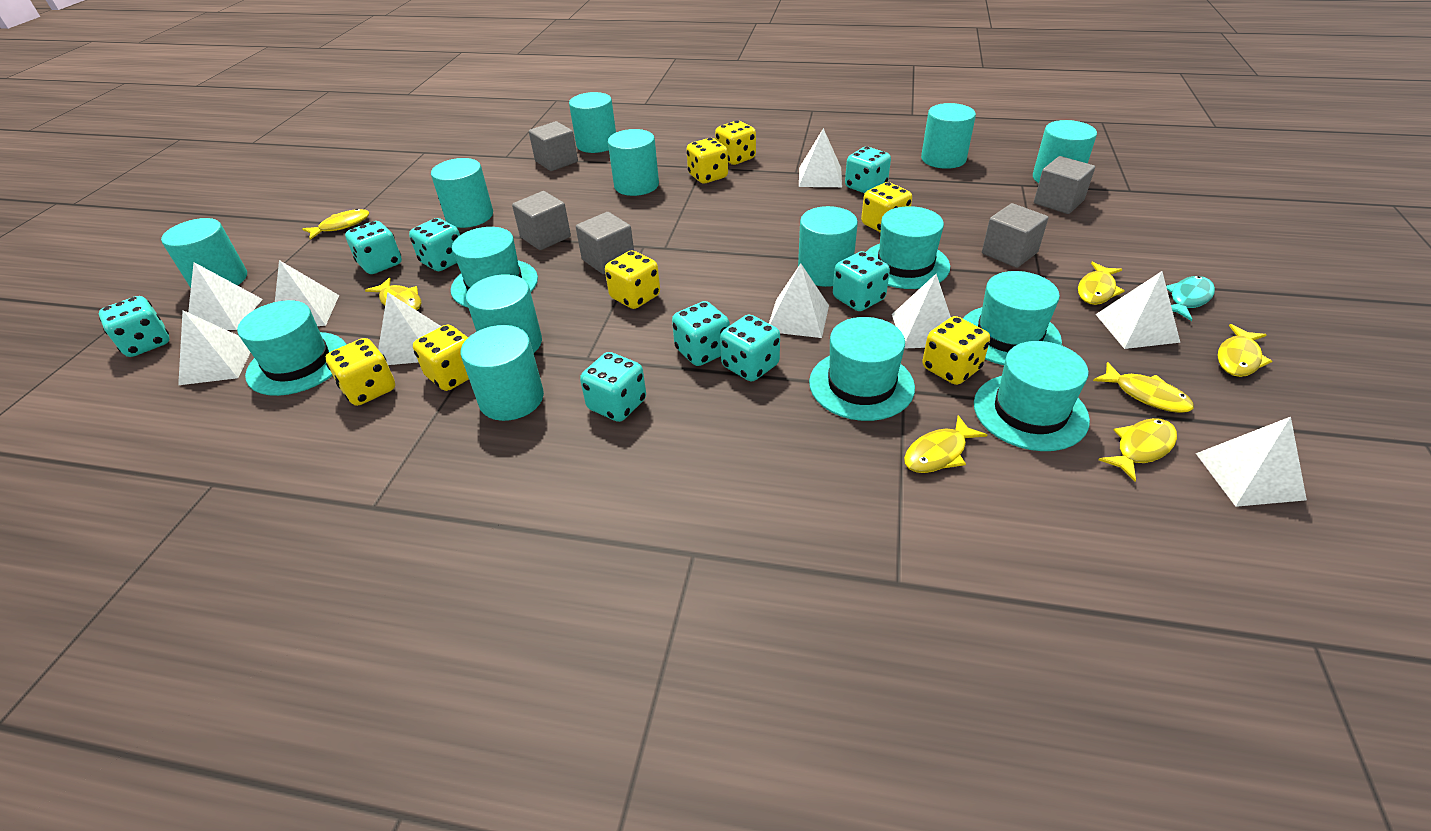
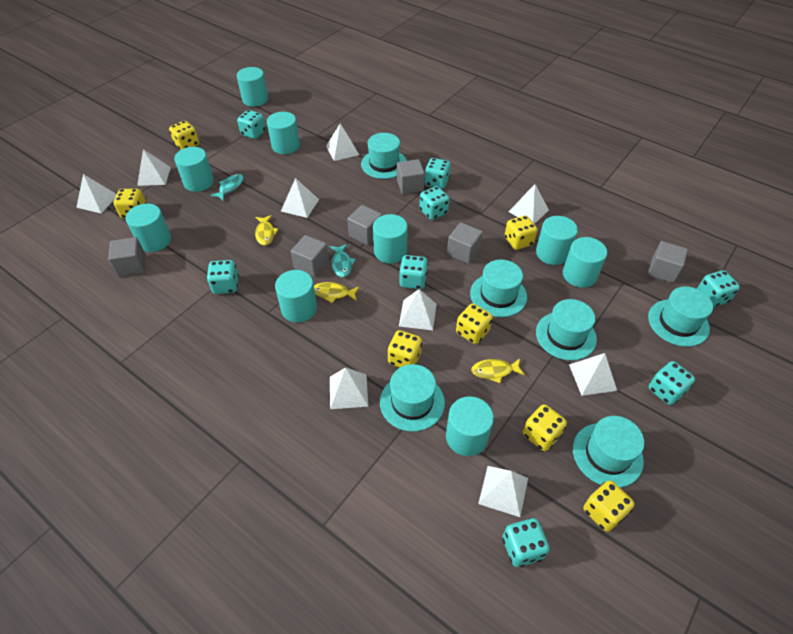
grey cube: 5 -> 6
turquoise fish: 1 -> 2
yellow fish: 7 -> 3

